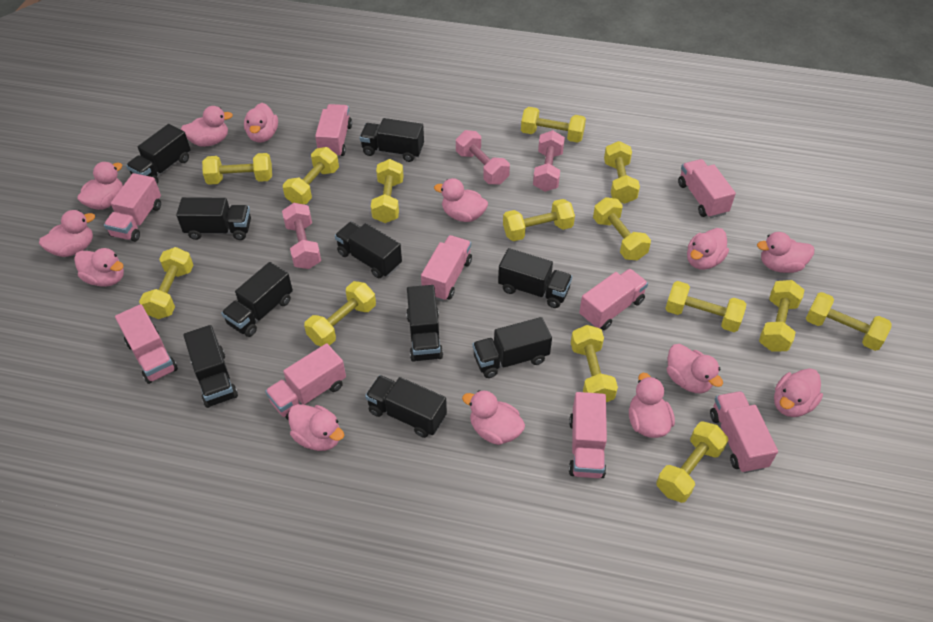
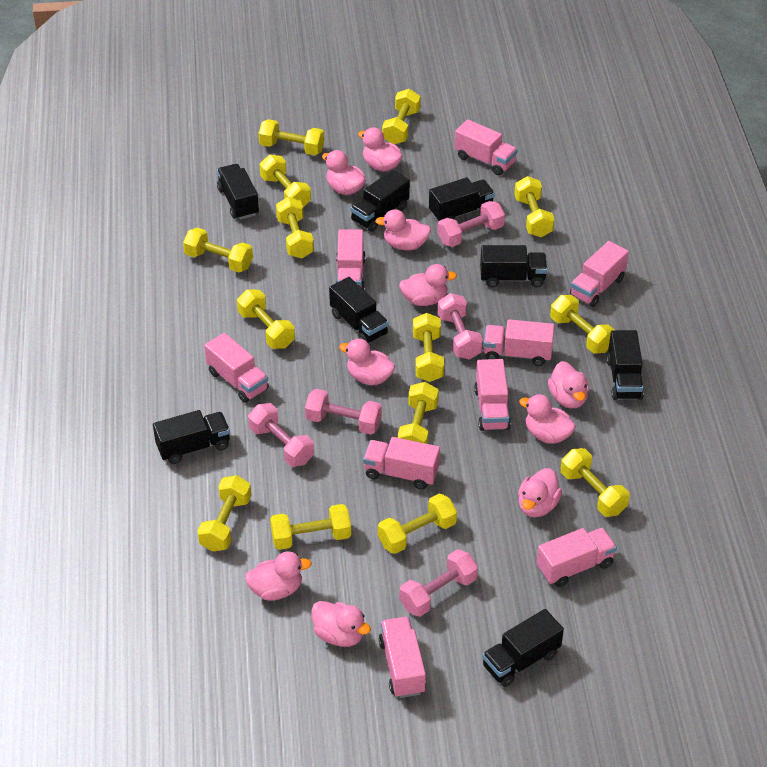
black truck: 10 -> 8
pink duck: 13 -> 10
pink dumbbell: 3 -> 5

